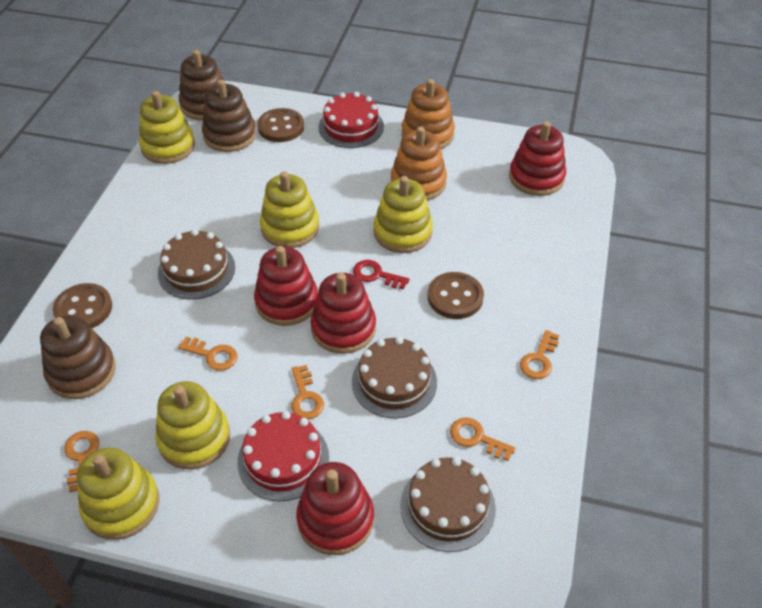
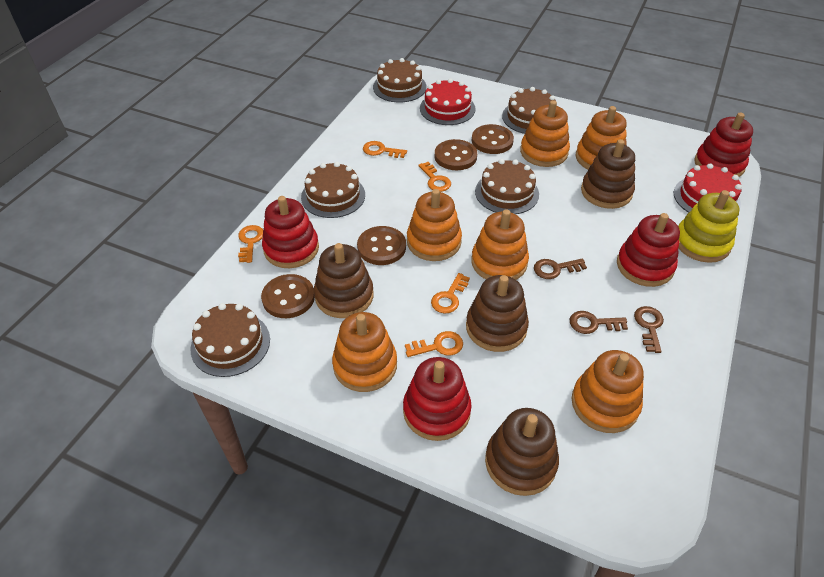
brown button: 3 -> 4
brown cake: 3 -> 5
brown key: 0 -> 3
brown stacking toy: 3 -> 4
orange stacking toy: 2 -> 6
red key: 1 -> 0
yellow stacking toy: 5 -> 1

